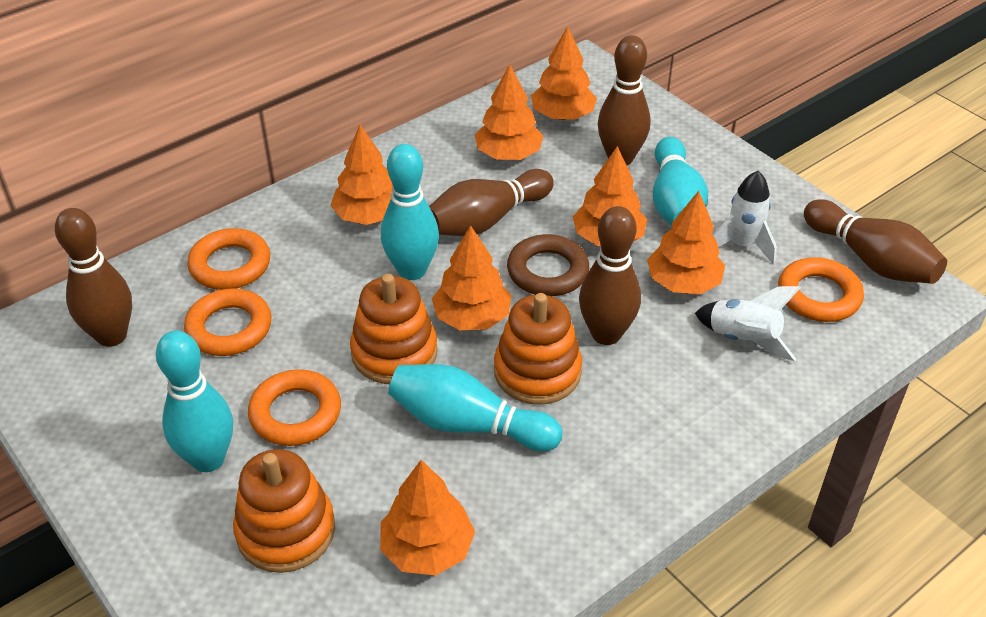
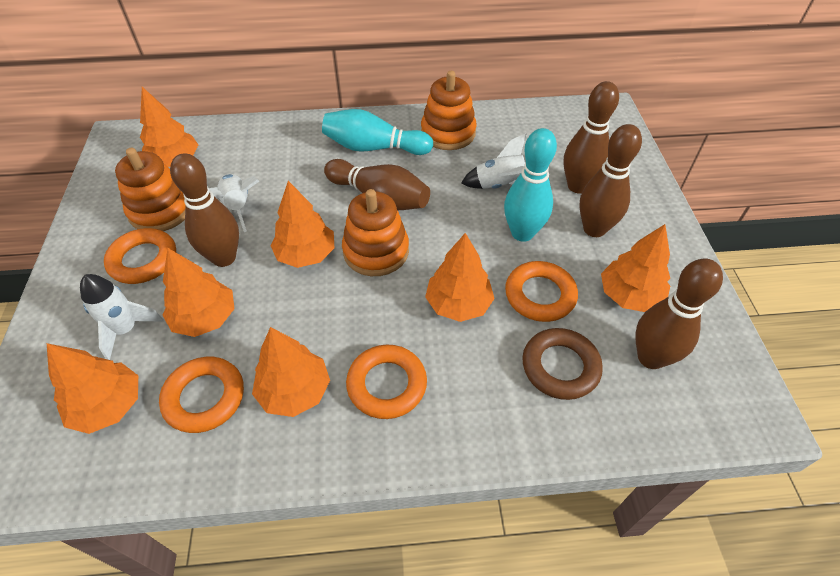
turquoise bowling pin: 4 -> 2
white rocket: 2 -> 3

